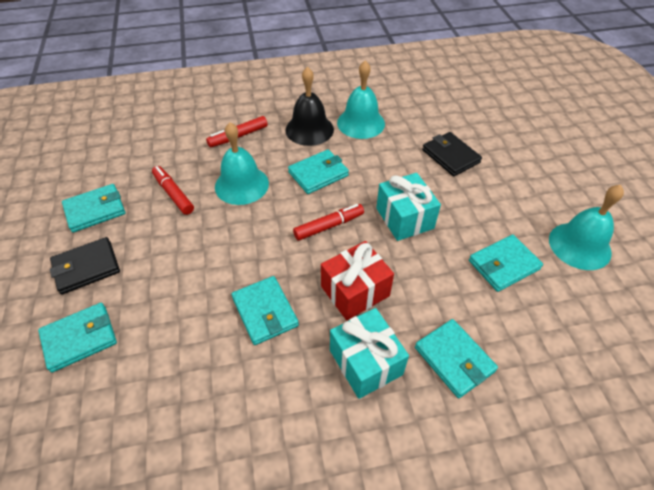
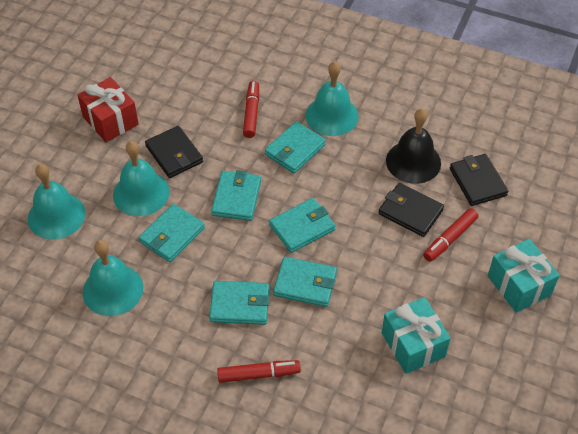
black wallet: 2 -> 3
turquoise bell: 3 -> 4

